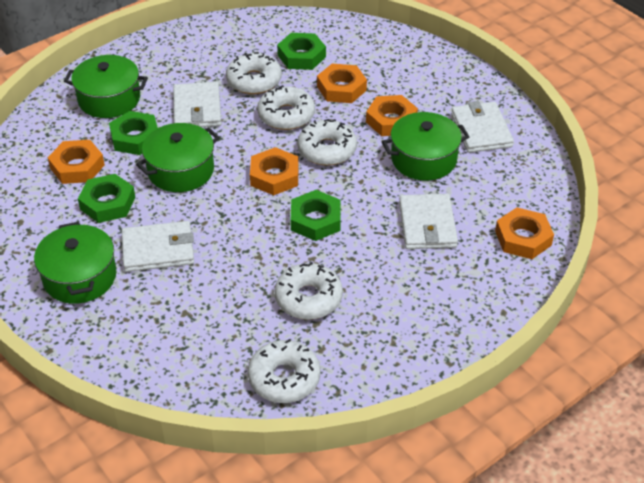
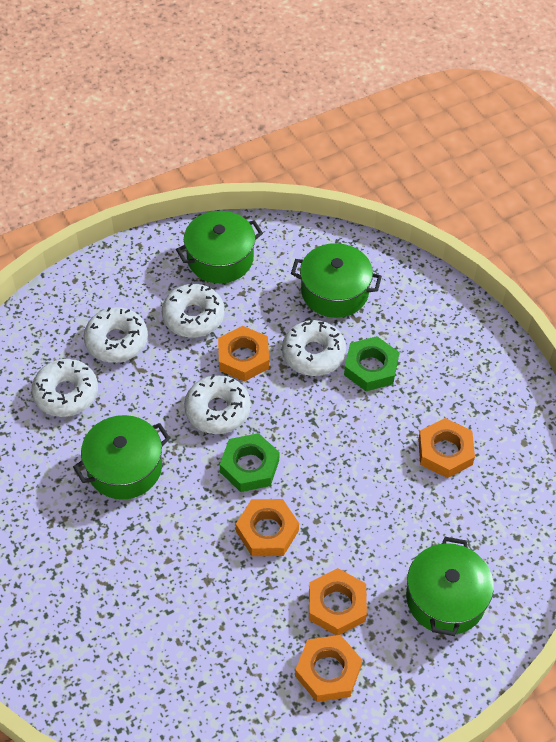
green nut: 4 -> 2
white wallet: 4 -> 0

